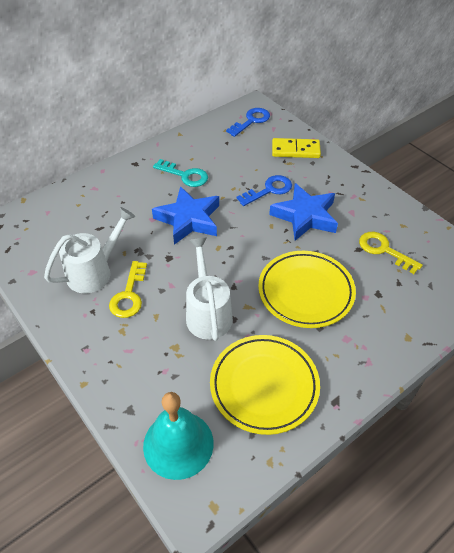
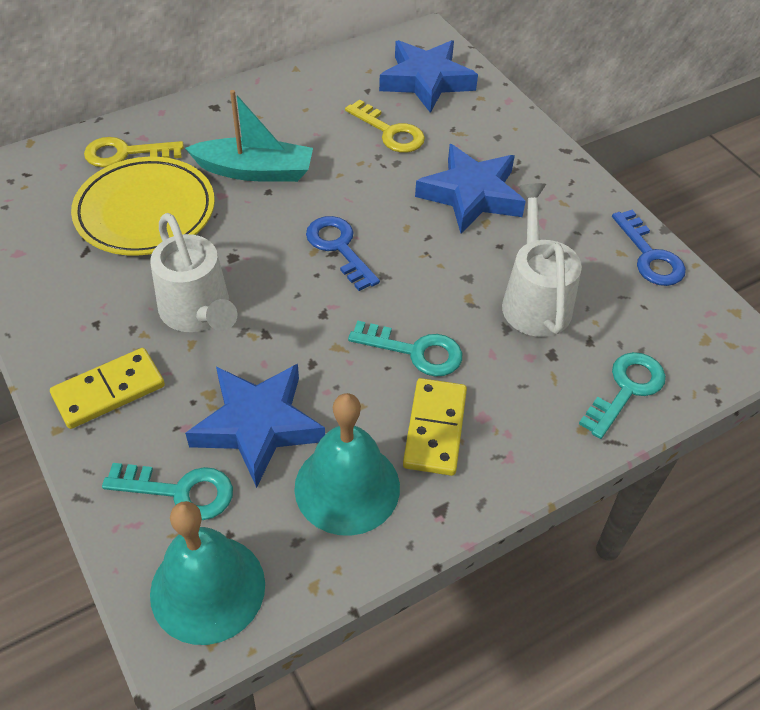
blue star: 2 -> 3
turquoise bell: 1 -> 2
turquoise boat: 0 -> 1
turquoise key: 1 -> 3
yellow domino: 1 -> 2
yellow plate: 2 -> 1

